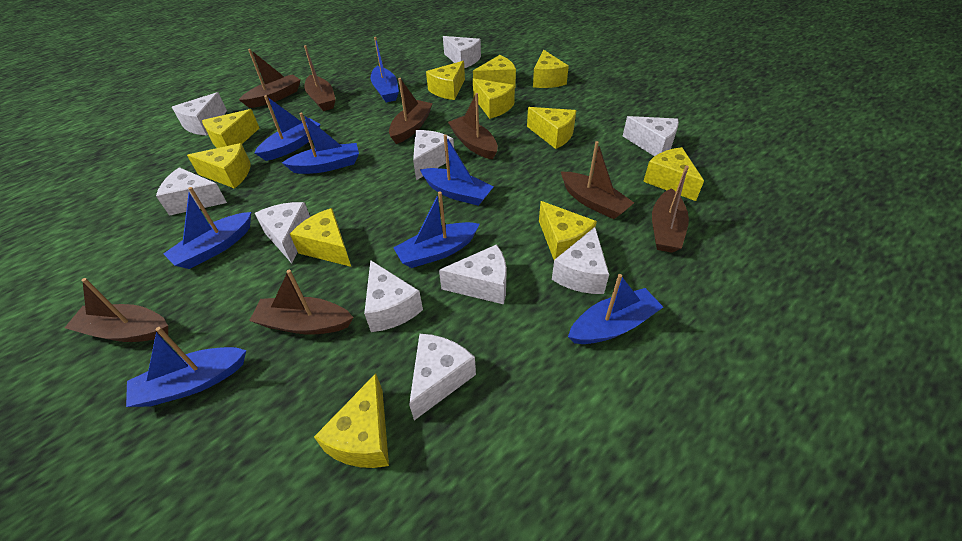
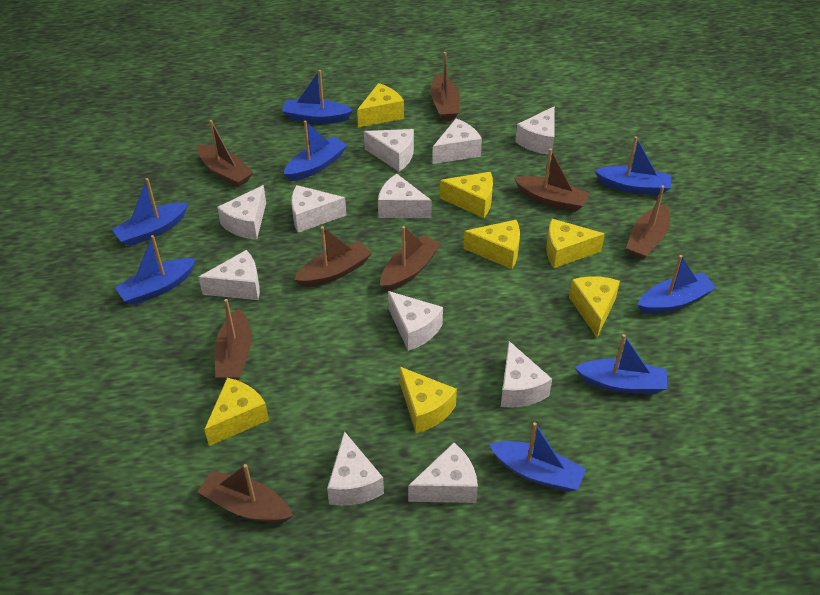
white cheese: 10 -> 11
yellow cheese: 11 -> 7

